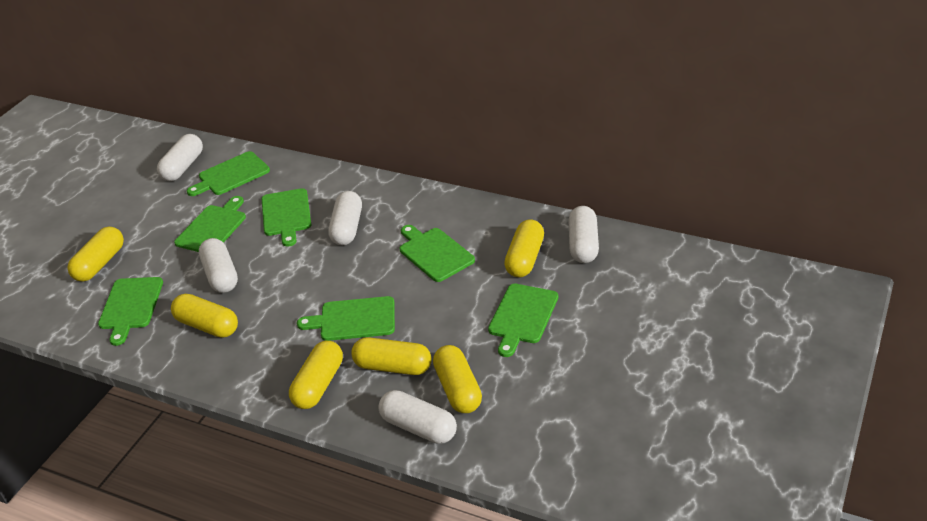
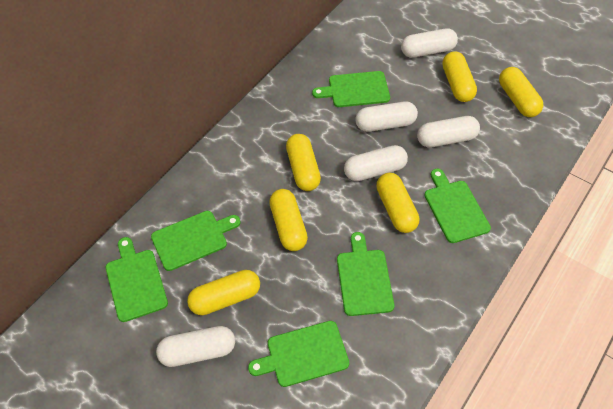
green cutting board: 7 -> 6

